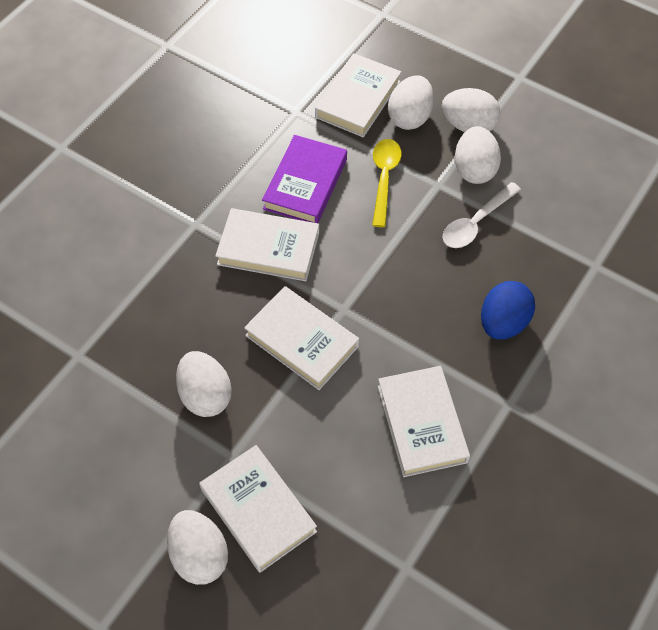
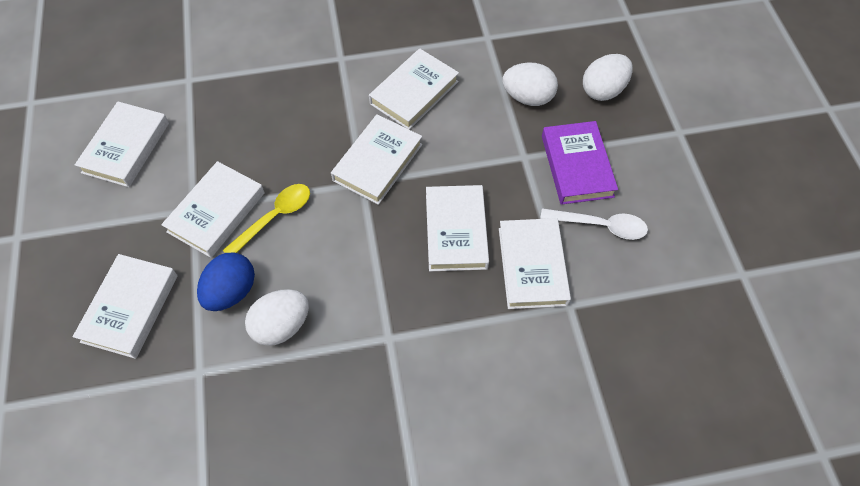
white book: 5 -> 7
white egg: 5 -> 3

